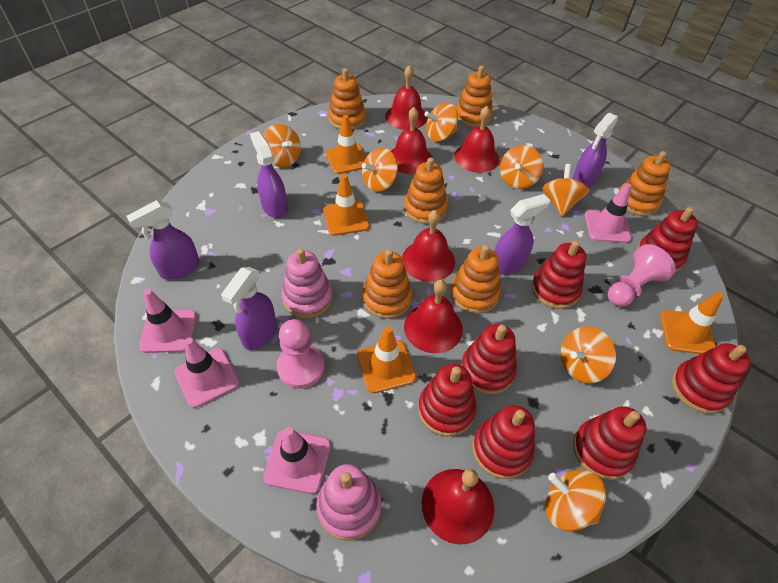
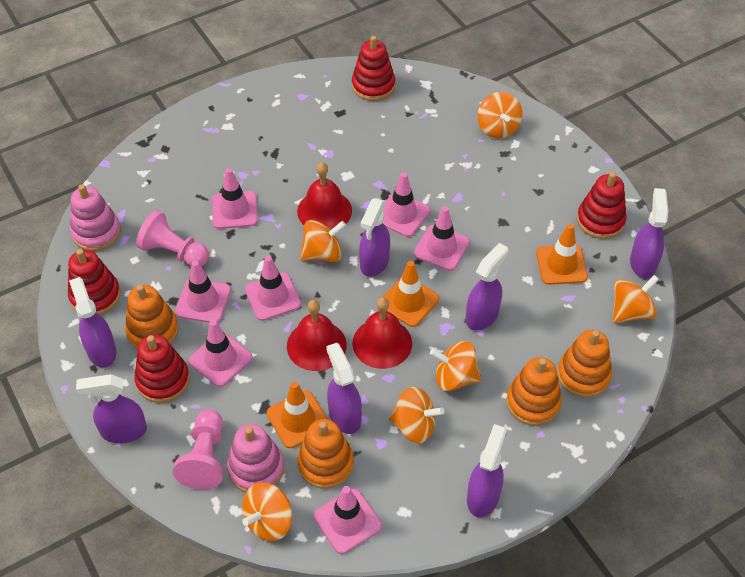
orange spinning top: 7 -> 6
orange stacking toy: 6 -> 4
orange traffic cone: 4 -> 3
pink traffic cone: 4 -> 7
purple spray bottle: 5 -> 7
red bell: 6 -> 3
red stacking toy: 7 -> 4

